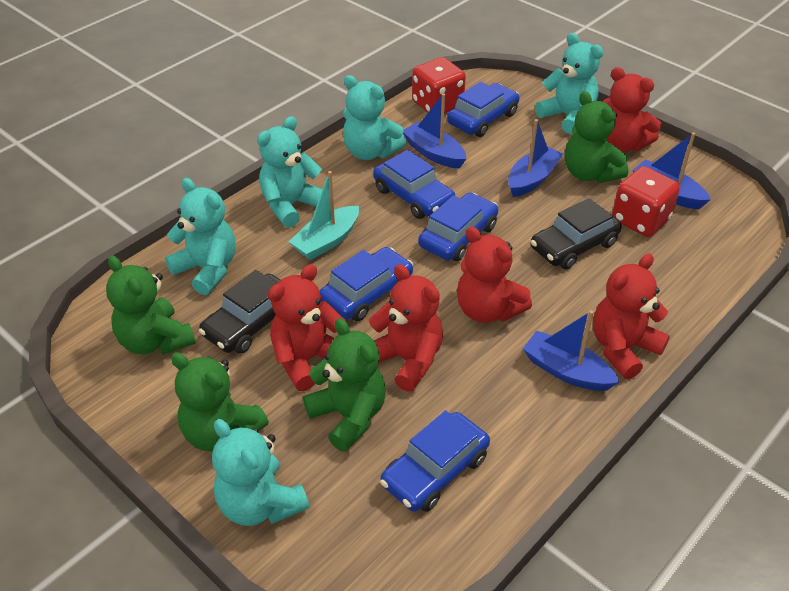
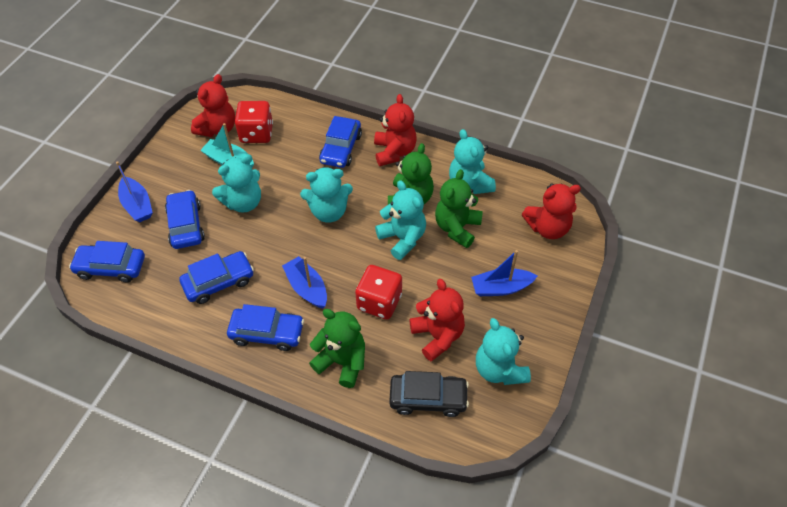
black car: 2 -> 1
blue boat: 4 -> 3
green teddy bear: 4 -> 3
red teddy bear: 5 -> 4

